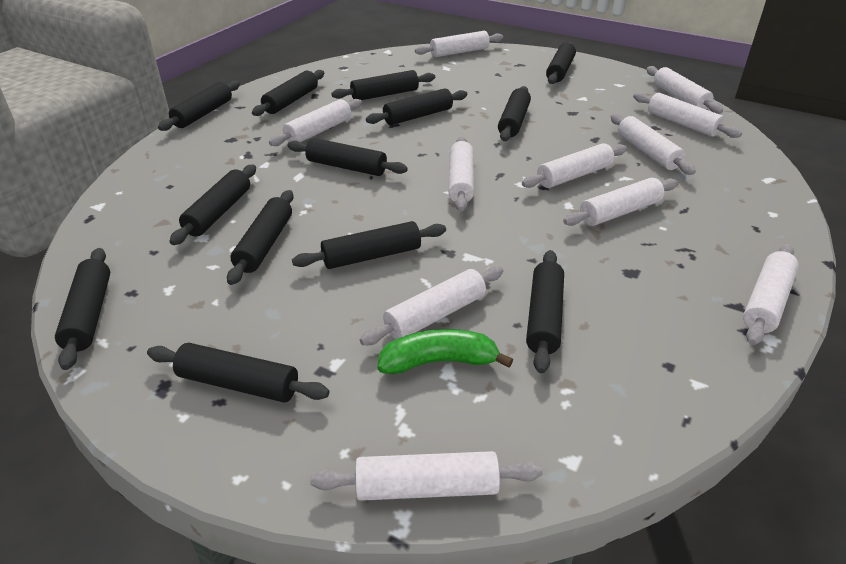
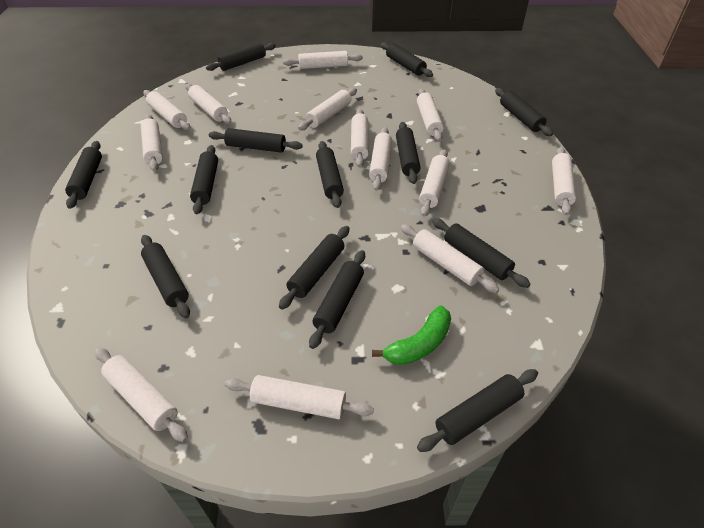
white rolling pin: 11 -> 13

